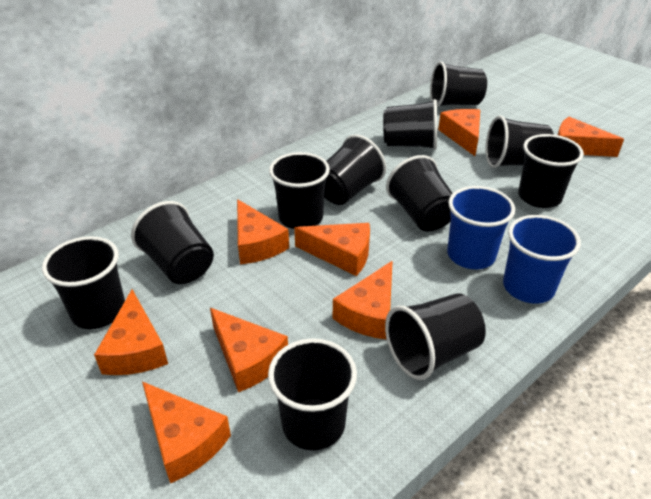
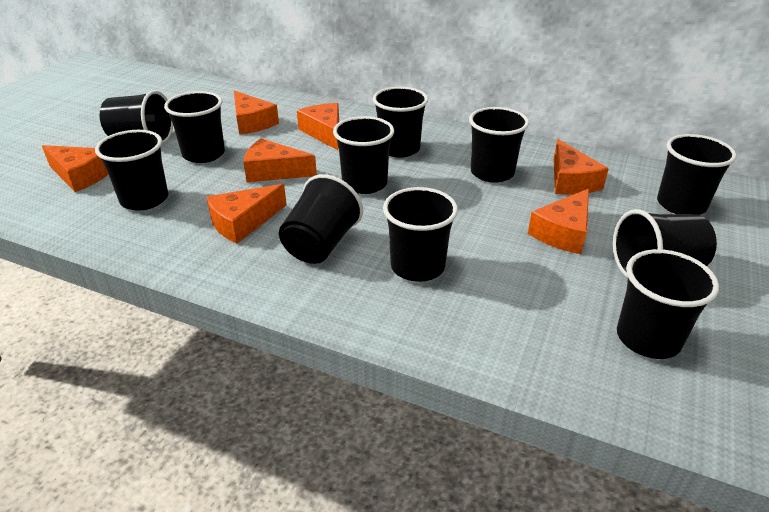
blue cup: 2 -> 0
orange cheese: 8 -> 7

